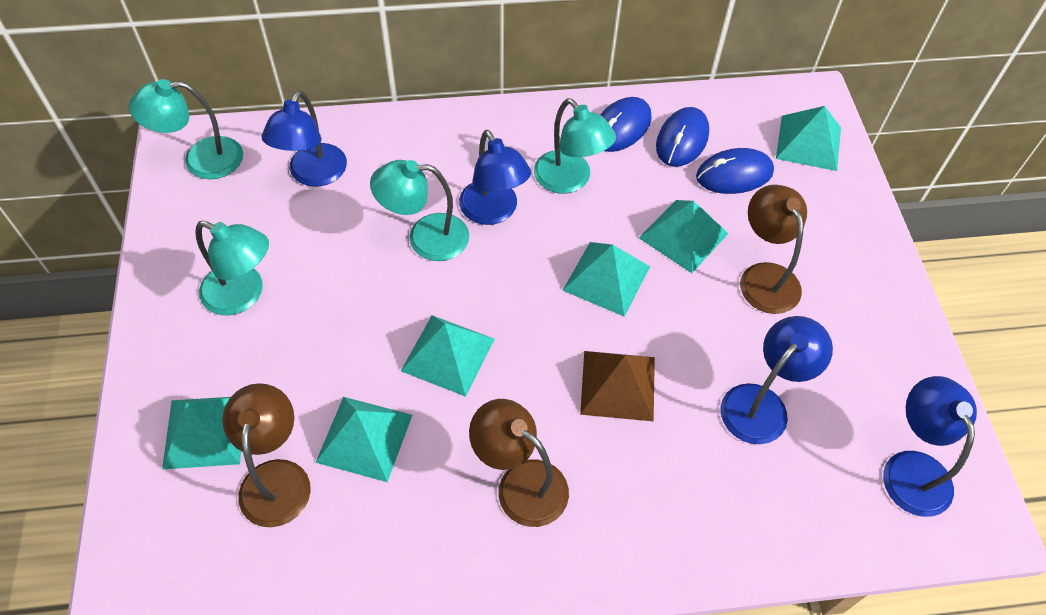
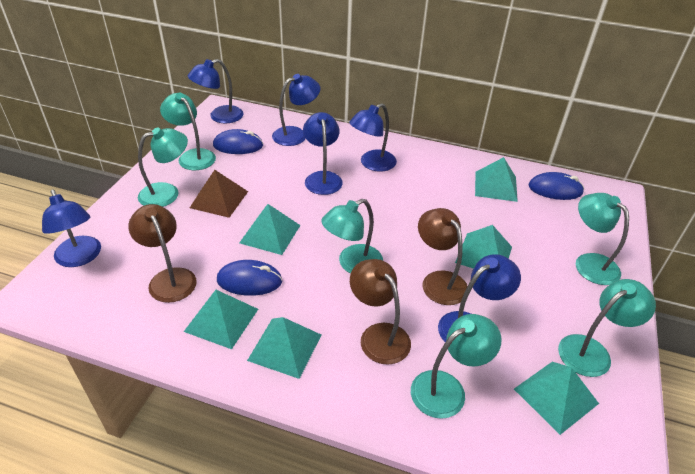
blue lamp: 4 -> 6
turquoise lamp: 4 -> 6

